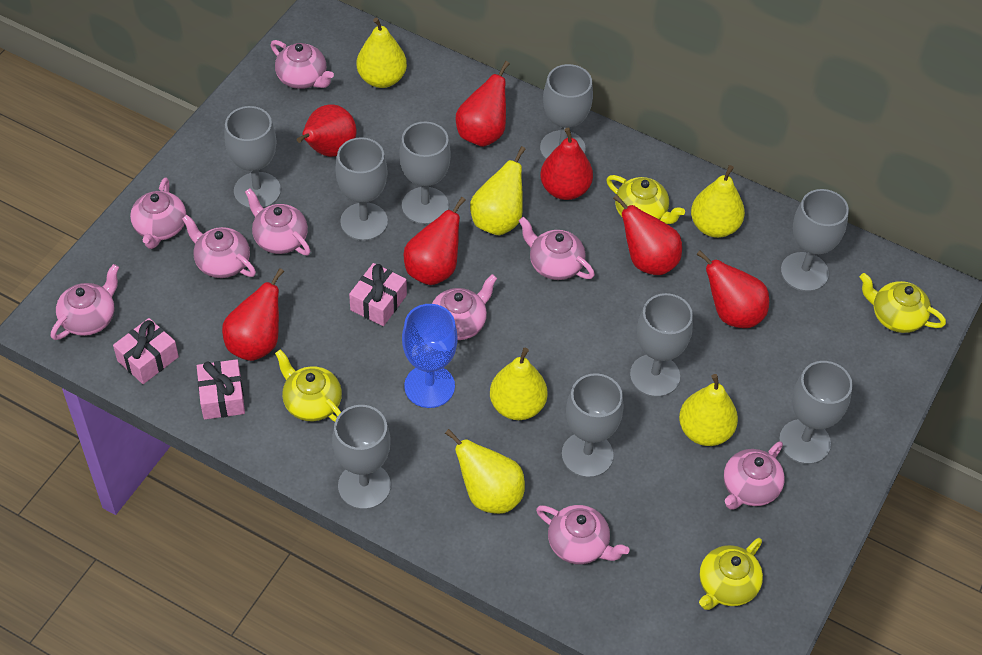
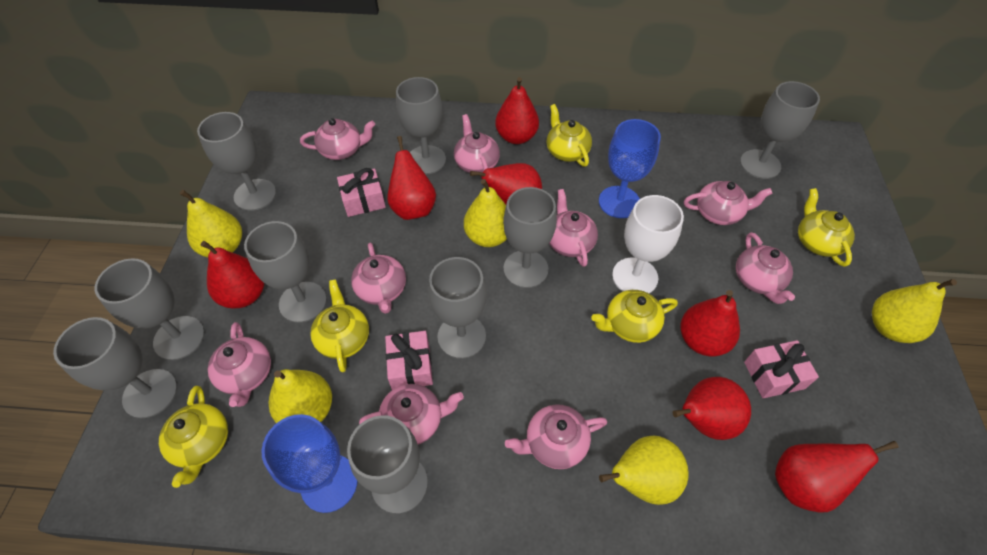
blue goblet: 1 -> 2
white goblet: 0 -> 1
yellow pear: 6 -> 5
yellow teapot: 4 -> 5

